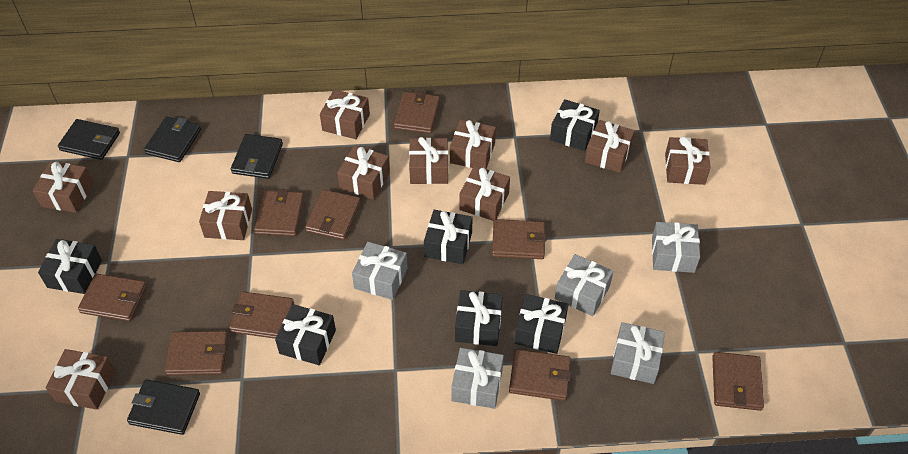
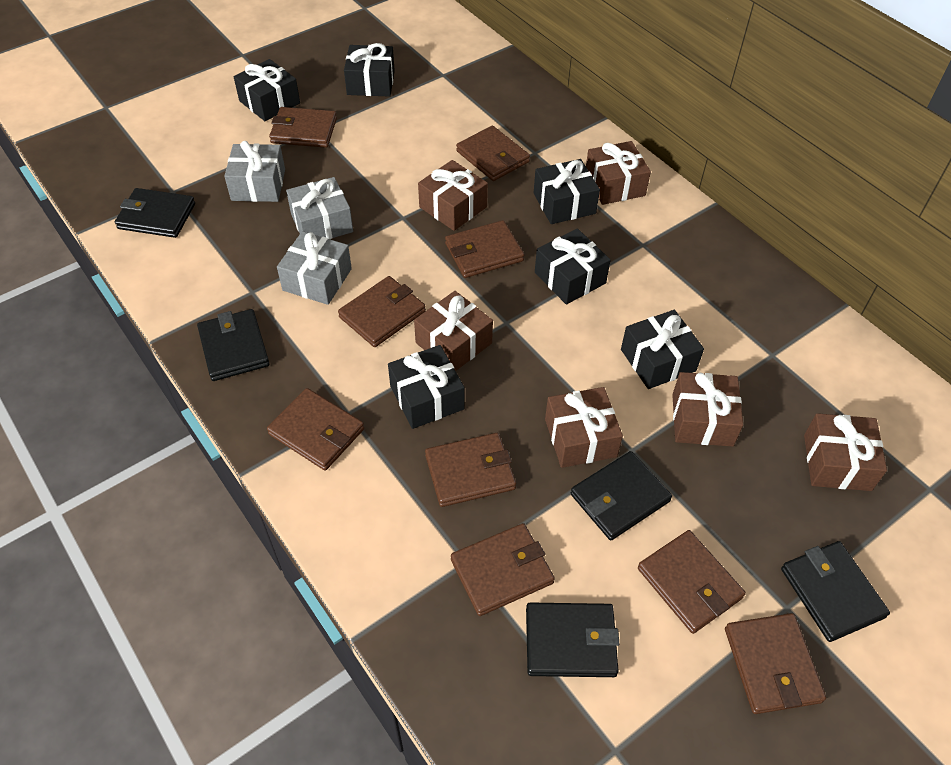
black wallet: 4 -> 5
brown gift: 10 -> 6
grey gift: 5 -> 3

